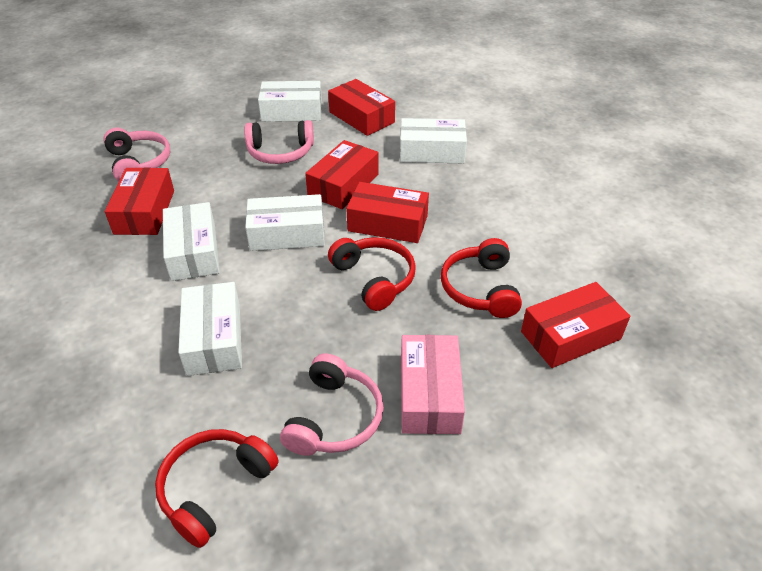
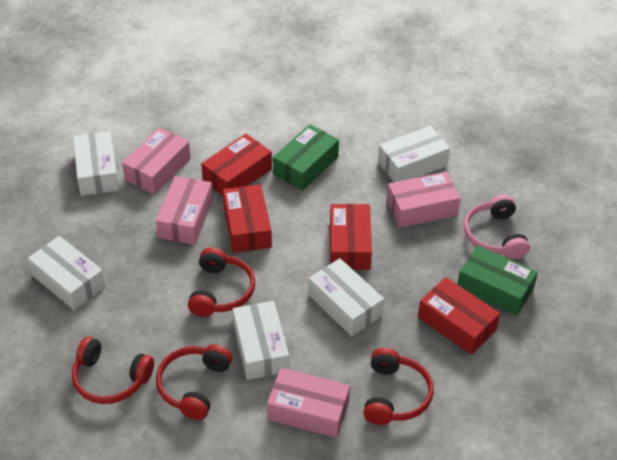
green box: 0 -> 2
pink box: 1 -> 4
pink headphones: 3 -> 1
red box: 5 -> 4
red headphones: 3 -> 4

